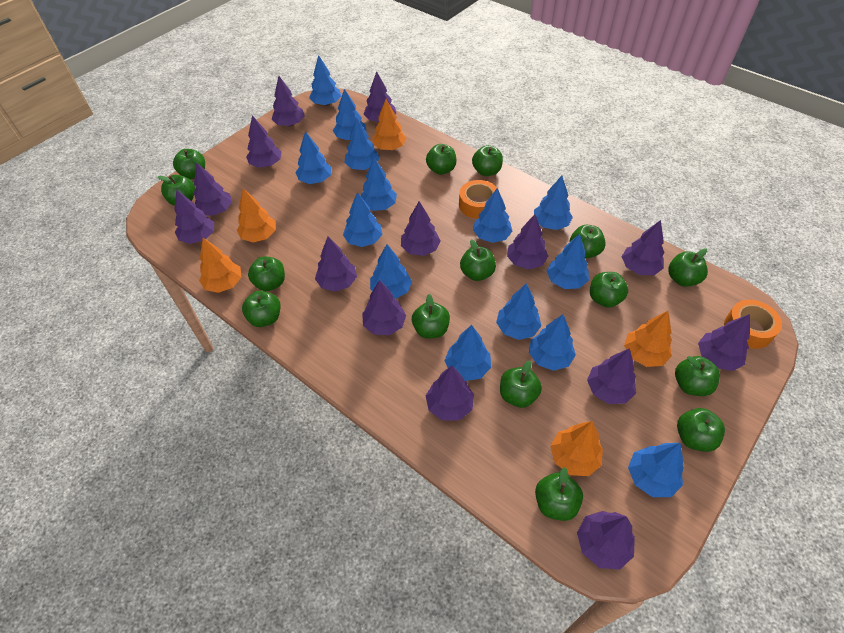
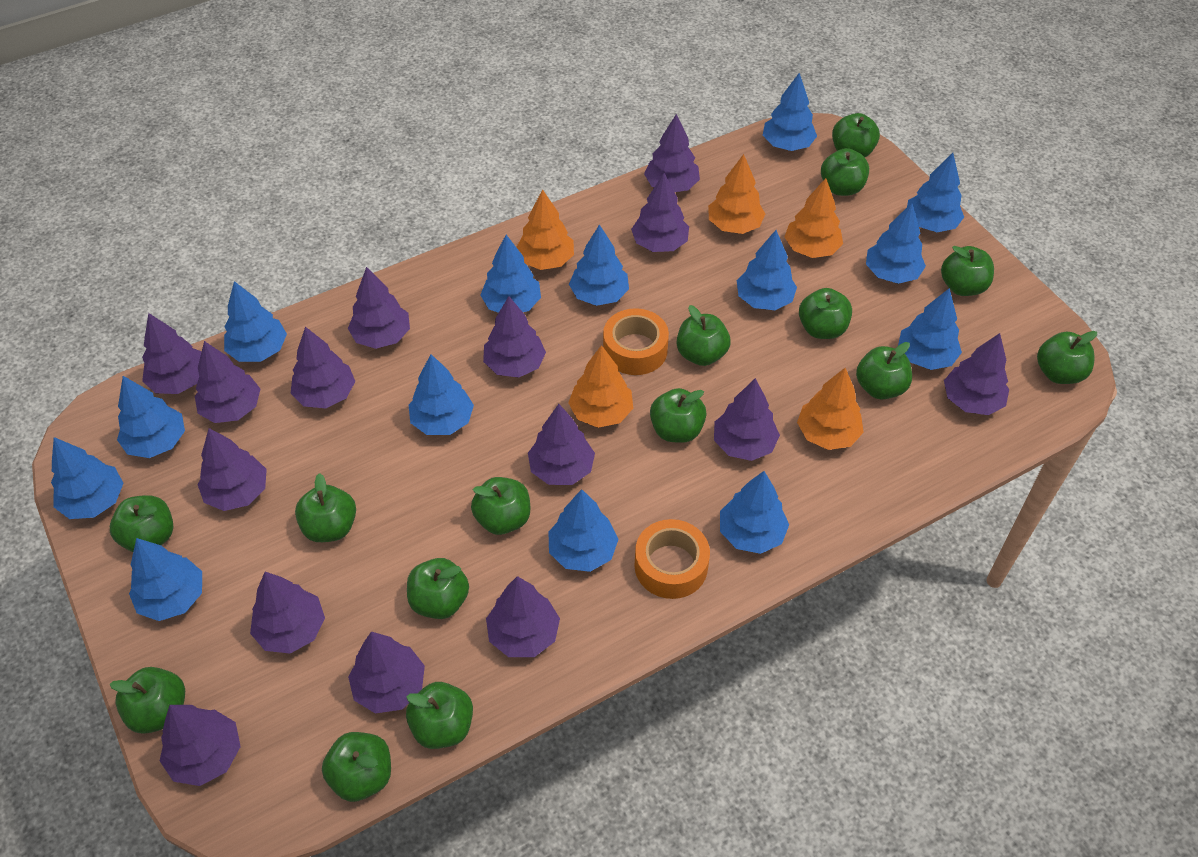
purple tree: 14 -> 15

